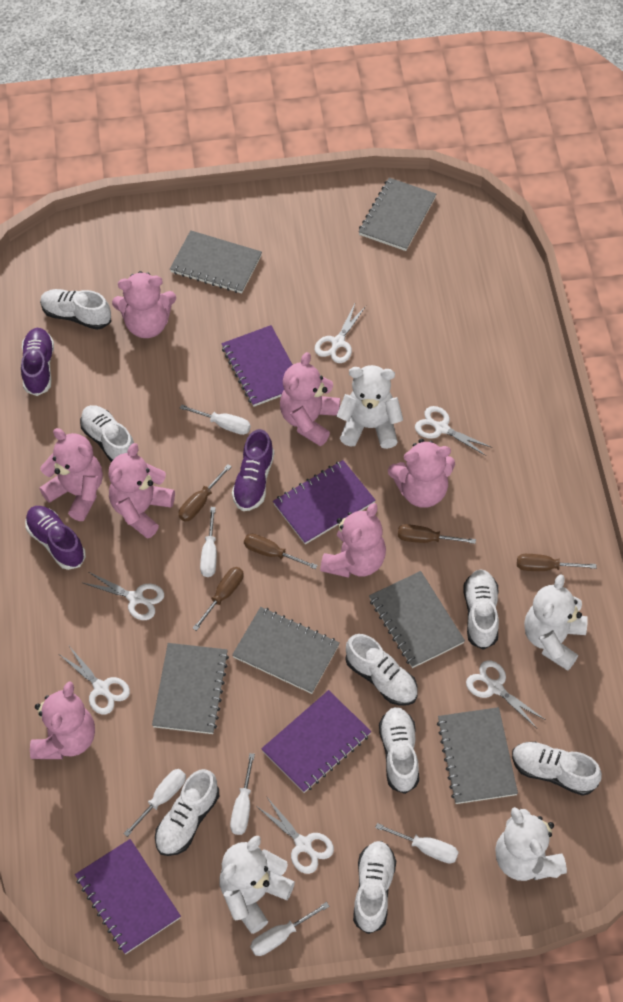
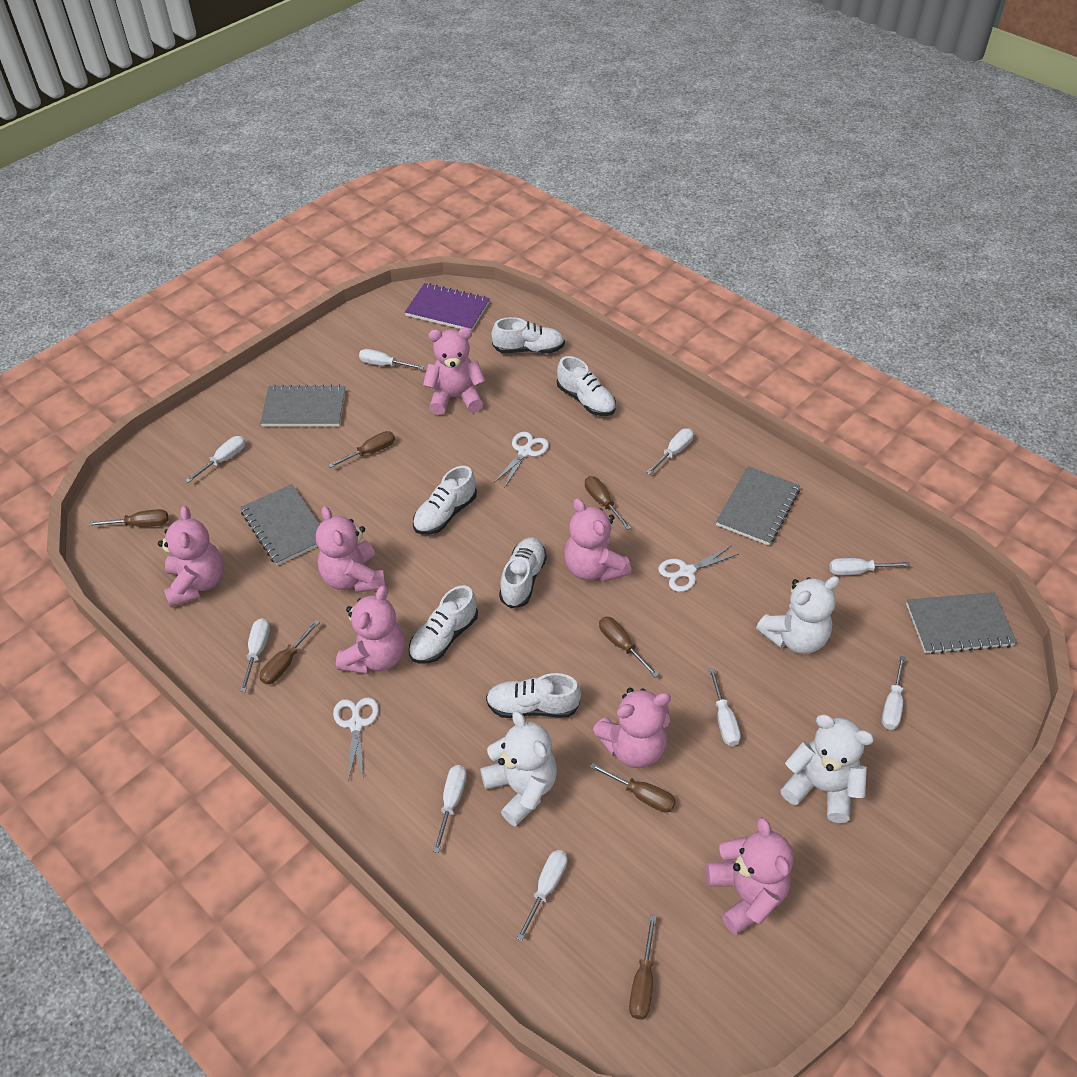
brown screwdriver: 5 -> 7
grey notebook: 6 -> 4
purple notebook: 4 -> 1
purple shoe: 3 -> 0
white scissors: 6 -> 3
white screwdriver: 6 -> 9
white shoe: 8 -> 6
white teddy bear: 4 -> 3

